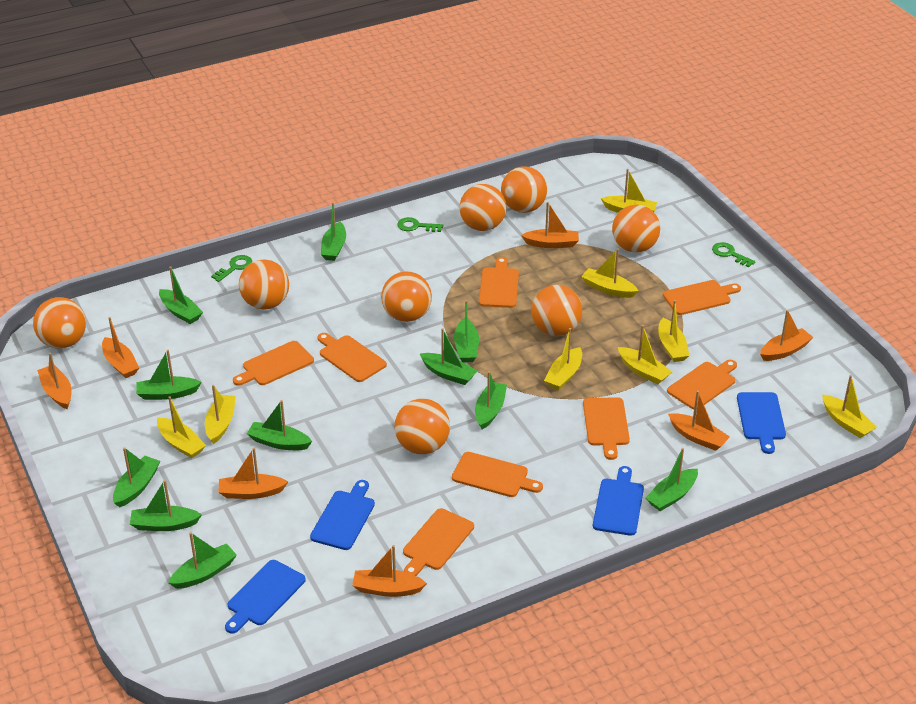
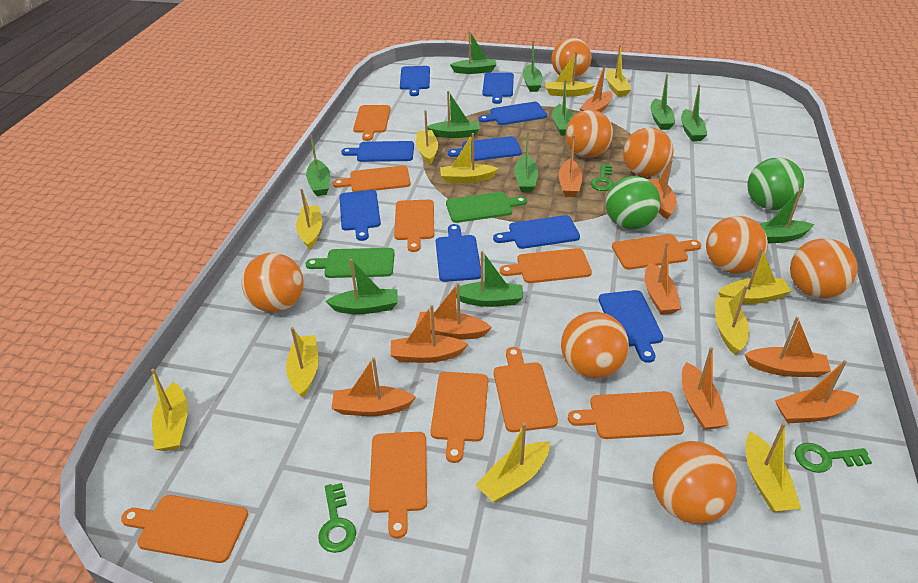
blue cutting board: 4 -> 9
green ball: 0 -> 2
green cutting board: 0 -> 2
orange boat: 7 -> 10
orange cutting board: 8 -> 10
yellow boat: 8 -> 11

